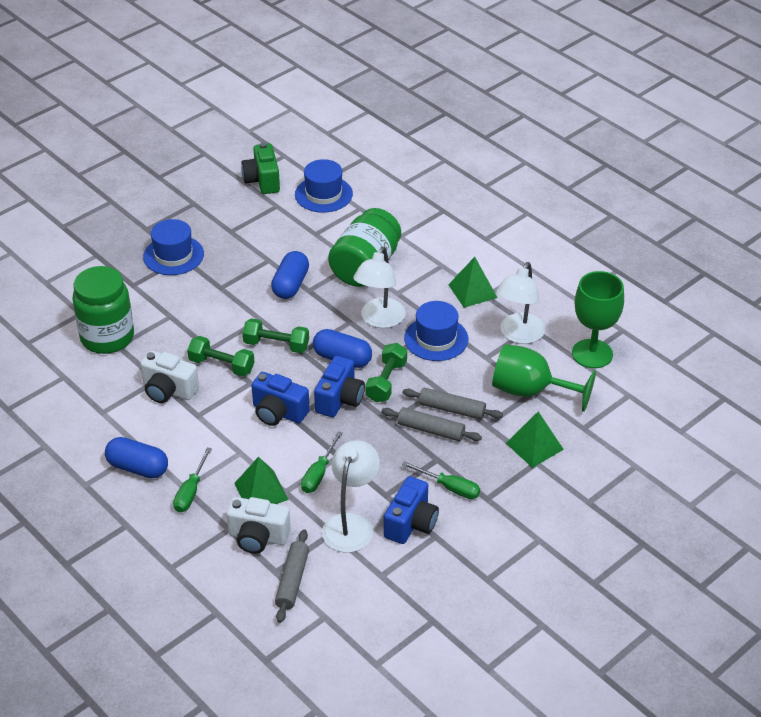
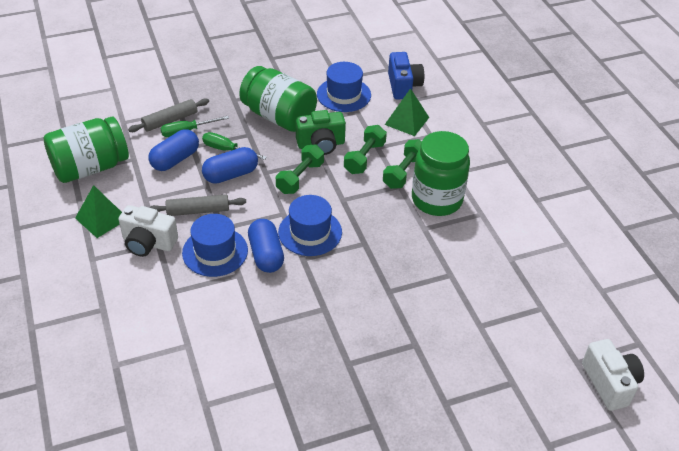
blue camera: 3 -> 1
green goblet: 2 -> 0
green jar: 2 -> 3
green pyramid: 3 -> 2
green screwdriver: 3 -> 2
grey rolling pin: 3 -> 2
white lamp: 3 -> 0

